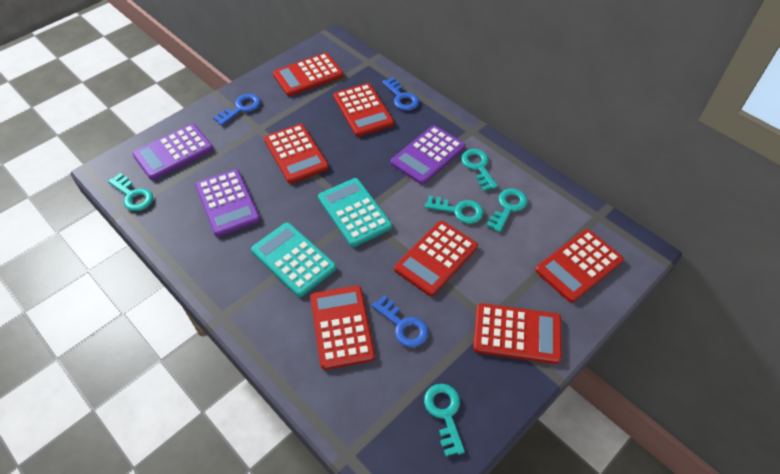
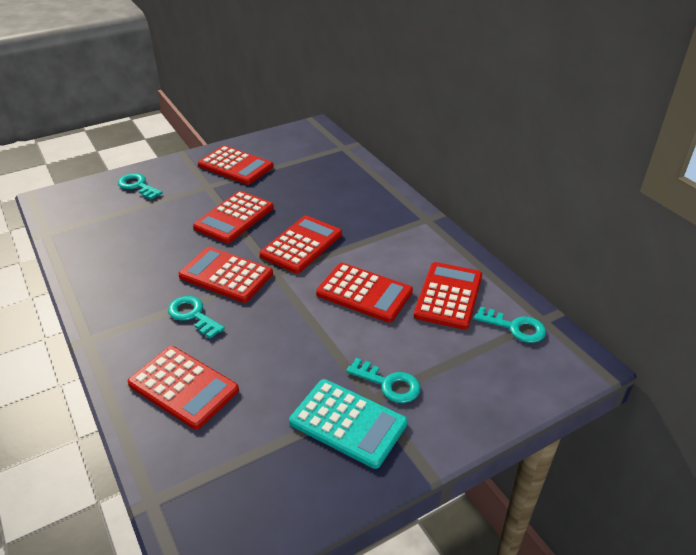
blue key: 3 -> 0
purple calculator: 3 -> 0
turquoise calculator: 2 -> 1
turquoise key: 5 -> 4

